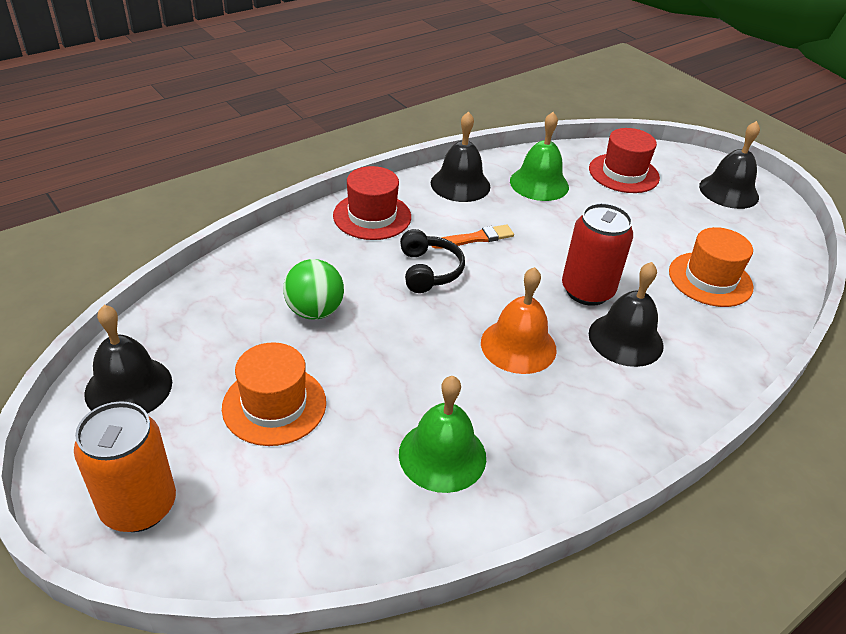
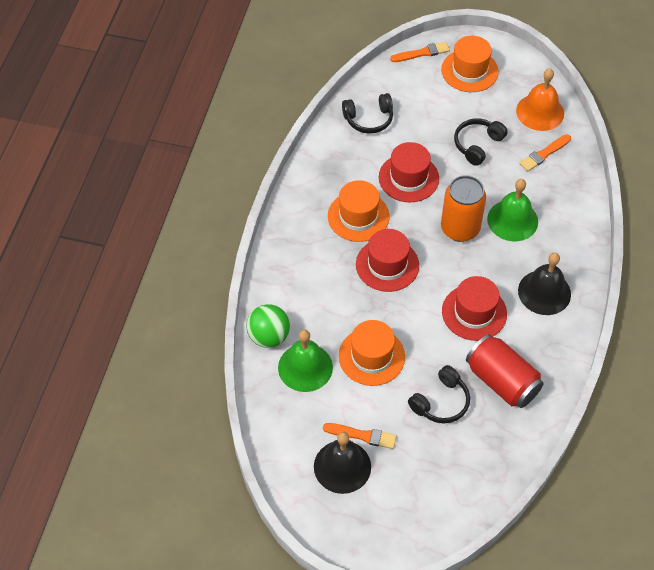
black bell: 4 -> 2
black headphones: 1 -> 3
orange brush: 1 -> 3
orange hat: 2 -> 3
red hat: 2 -> 3

